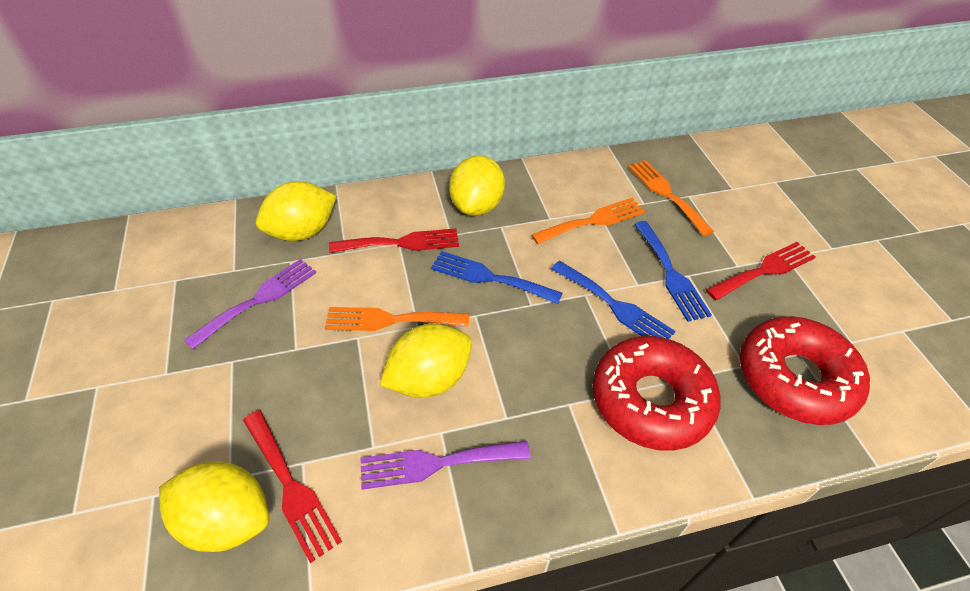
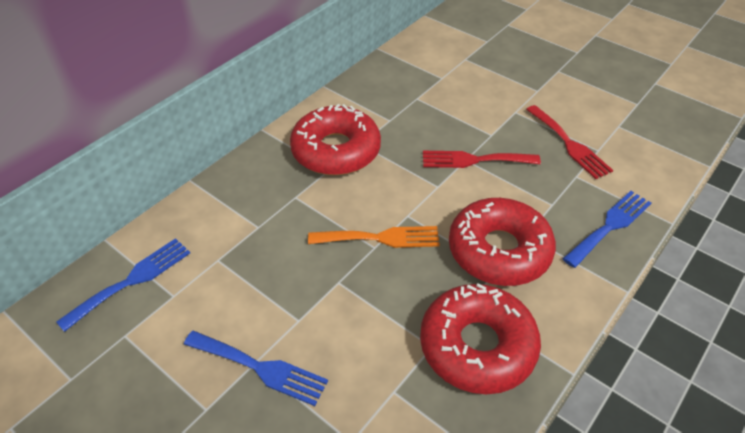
orange fork: 3 -> 1
purple fork: 2 -> 0
red donut: 2 -> 3
red fork: 3 -> 2
yellow lemon: 4 -> 0

